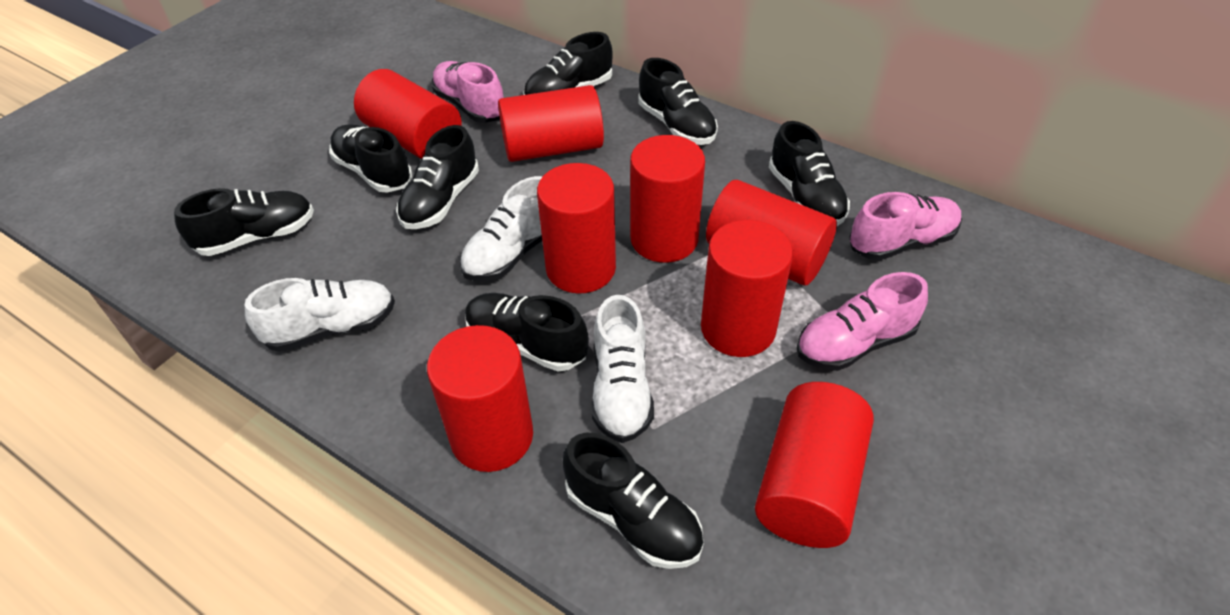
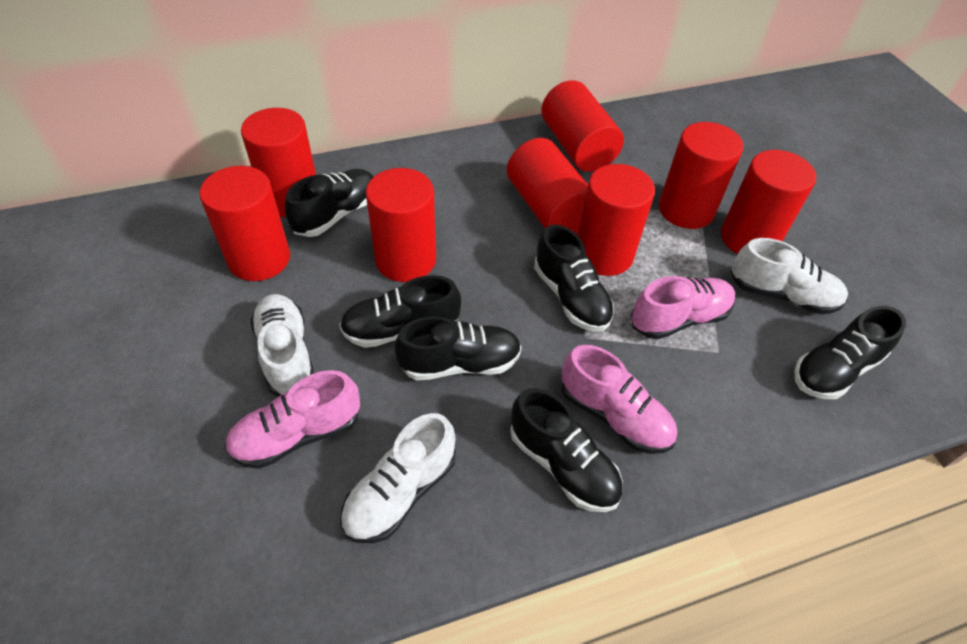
black shoe: 8 -> 6

